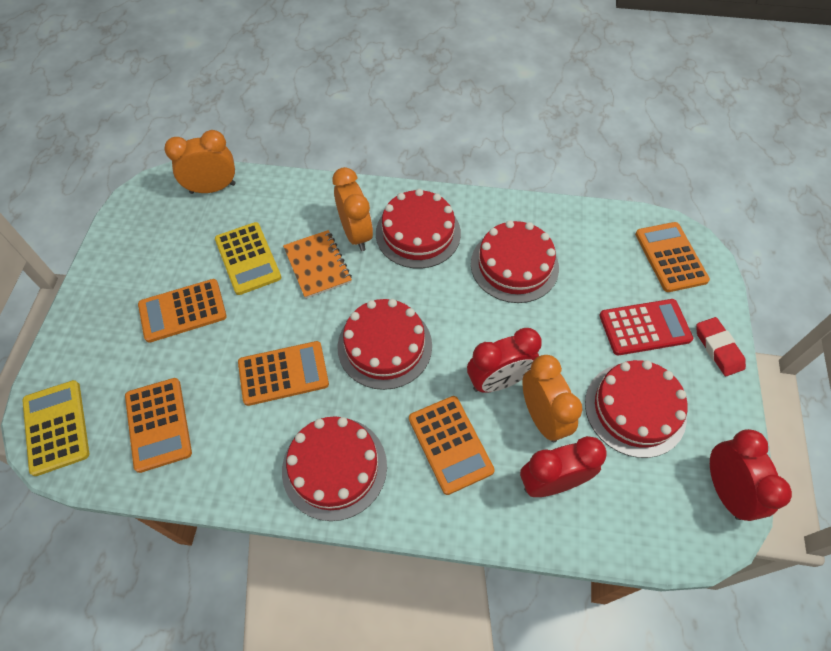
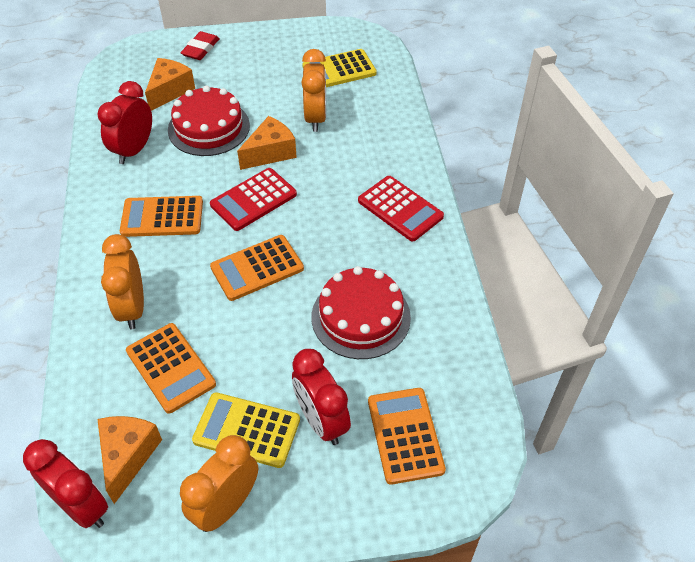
orange calculator: 5 -> 4
orange cheese: 0 -> 3
orange notebook: 1 -> 0
red cake: 5 -> 2
red calculator: 1 -> 2

